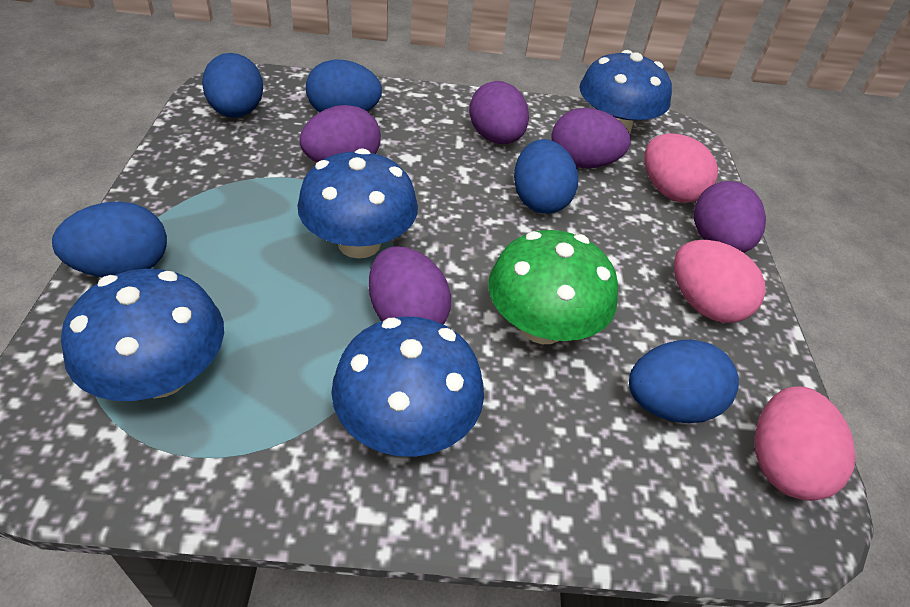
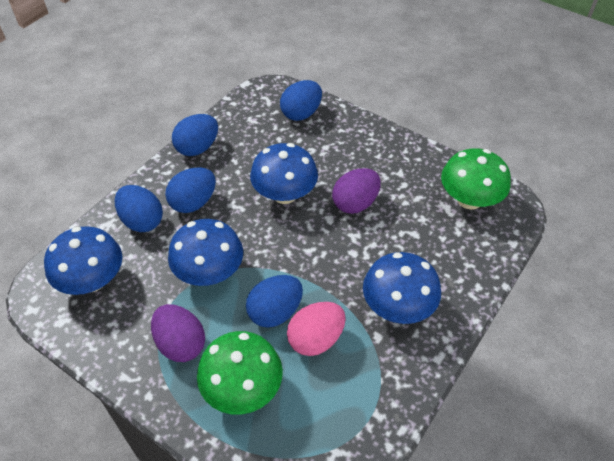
green mushroom: 1 -> 2
pink egg: 3 -> 1
purple egg: 5 -> 2

